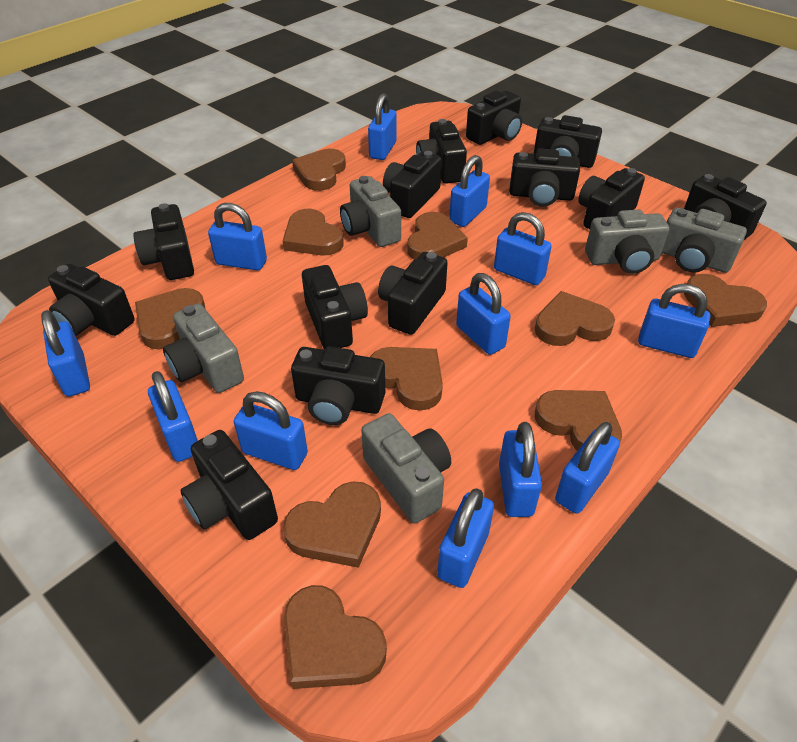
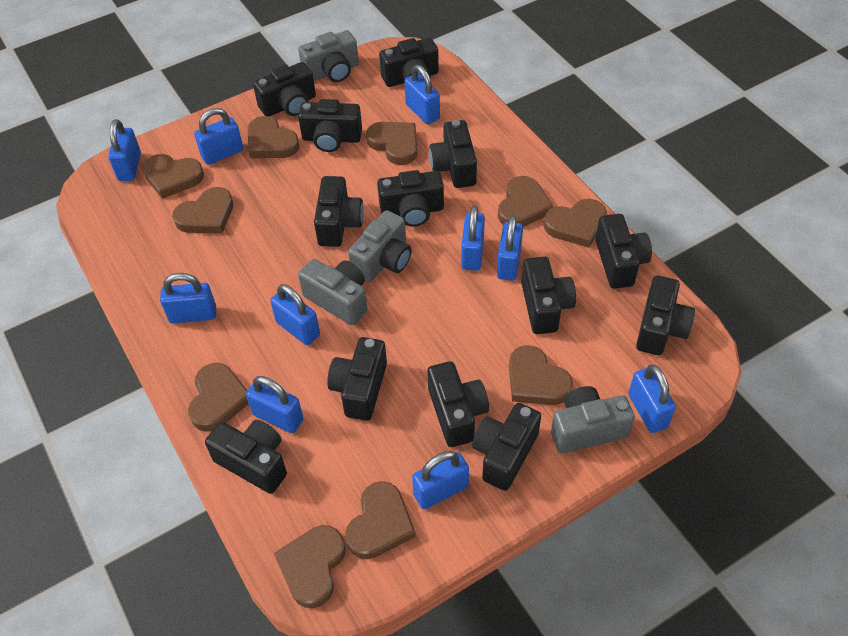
blue padlock: 12 -> 10
grey camera: 5 -> 4

